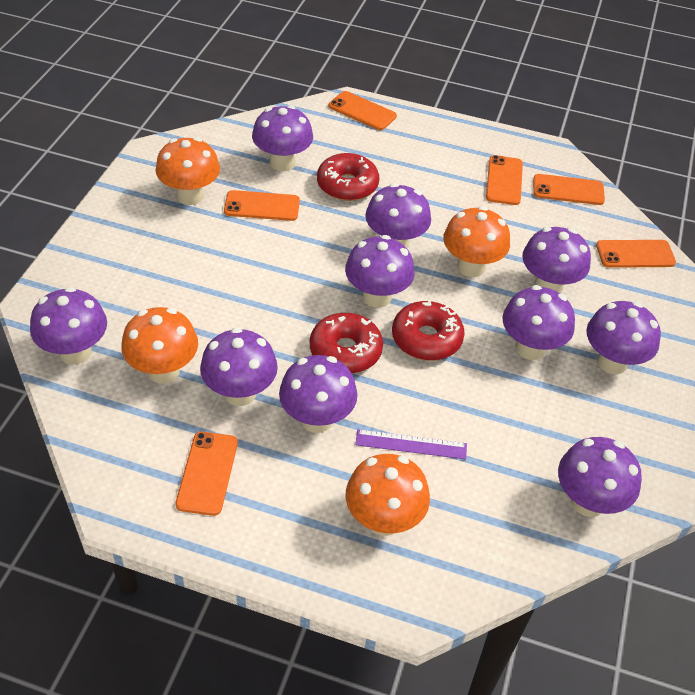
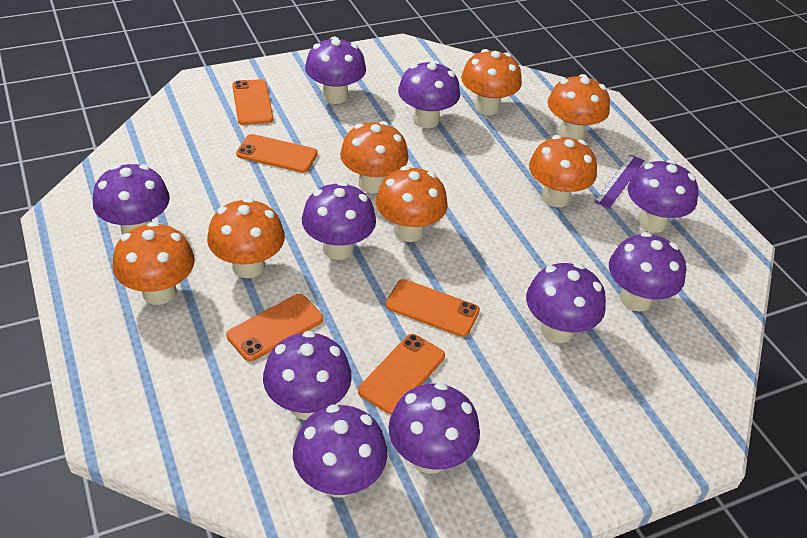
orange mushroom: 4 -> 7
orange phone: 6 -> 5
red donut: 3 -> 0

